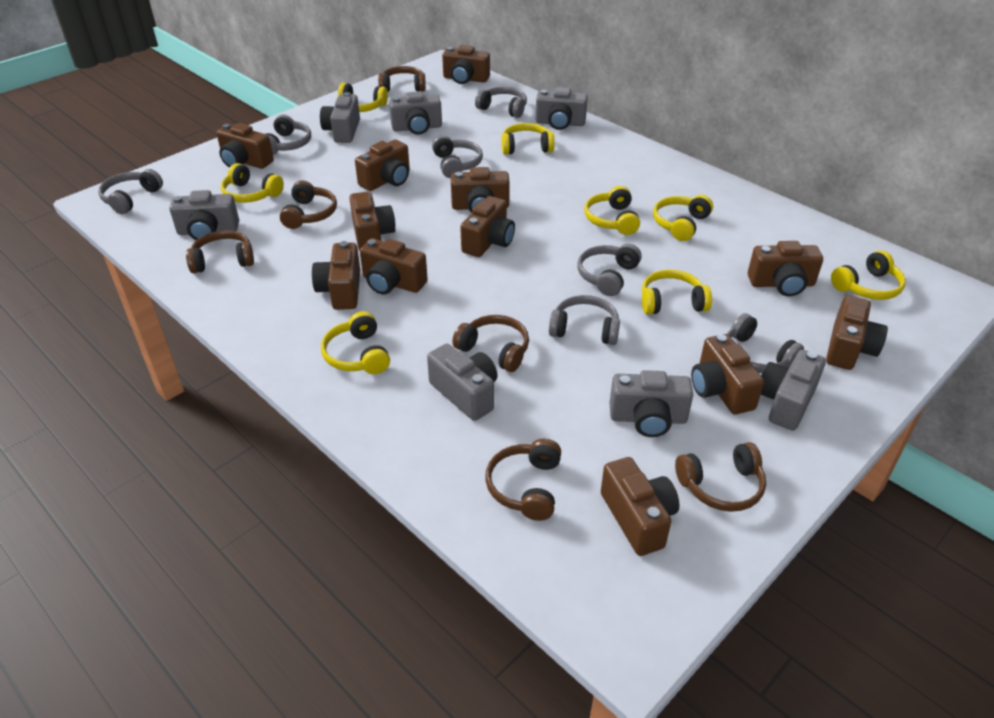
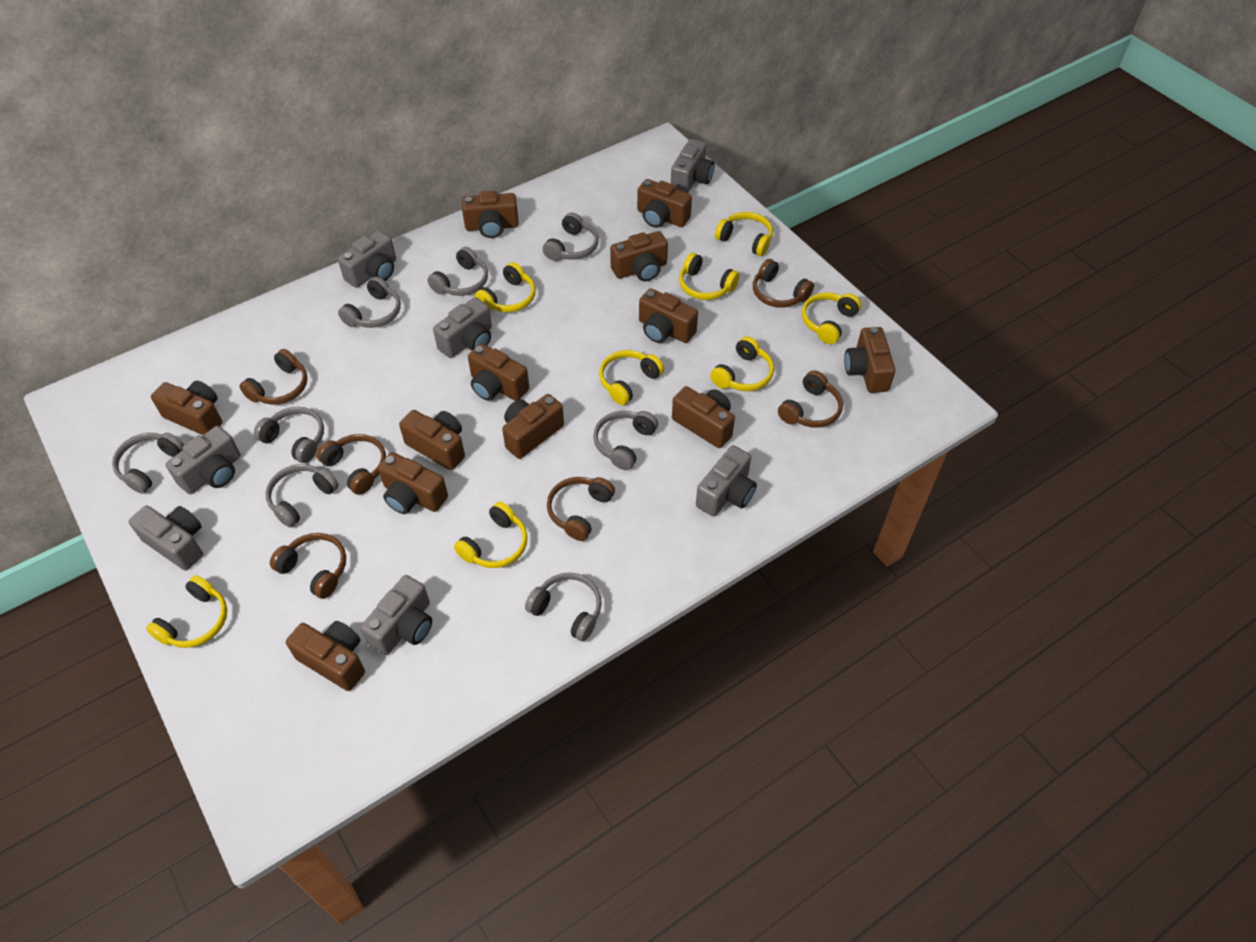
grey headphones: 7 -> 8

